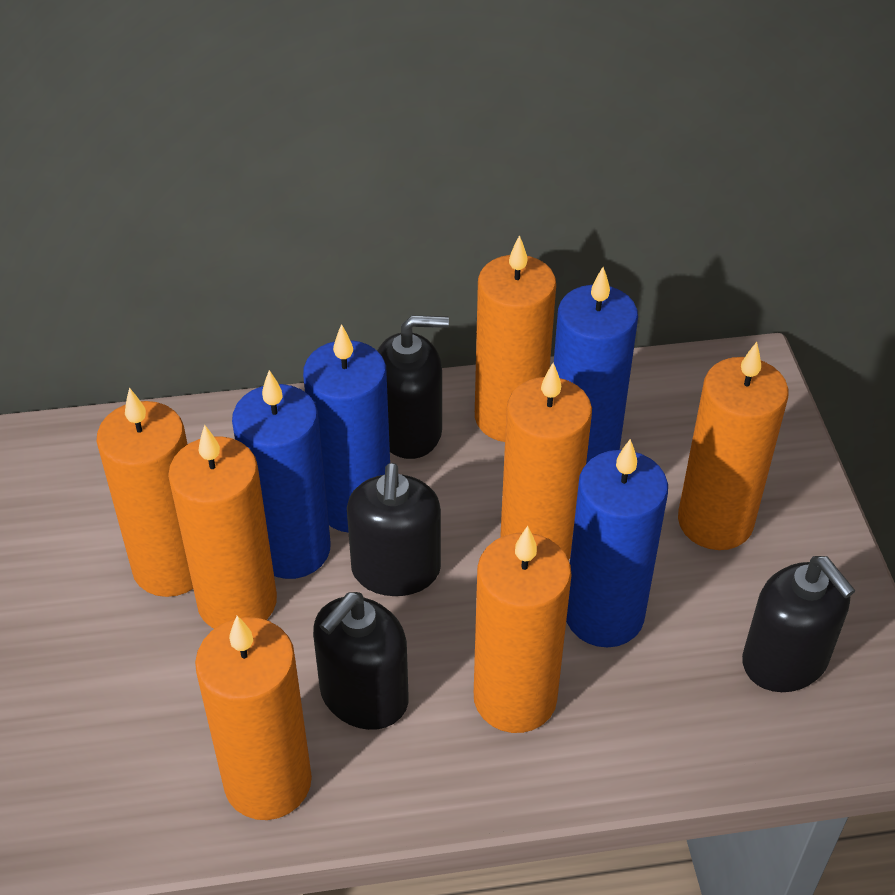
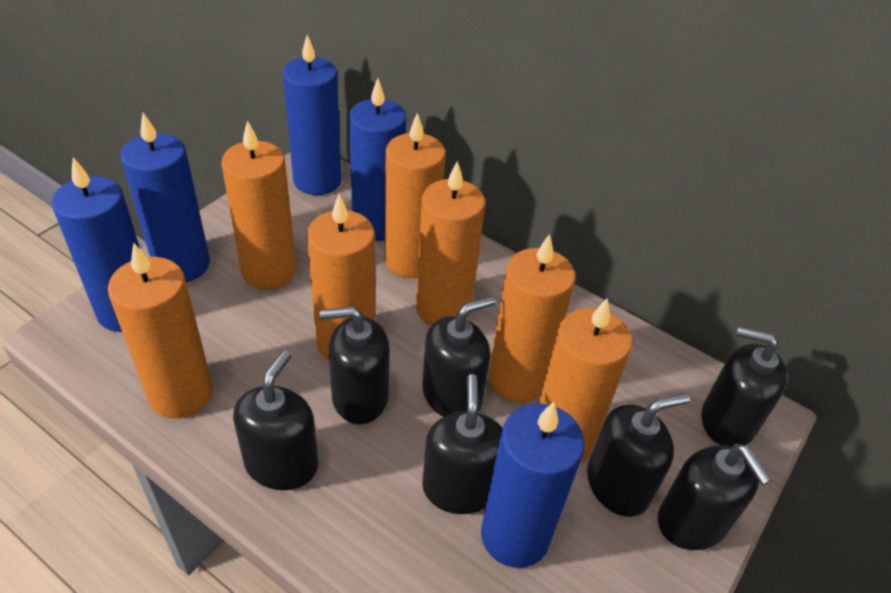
black soap dispenser: 4 -> 7
blue candle: 4 -> 5

